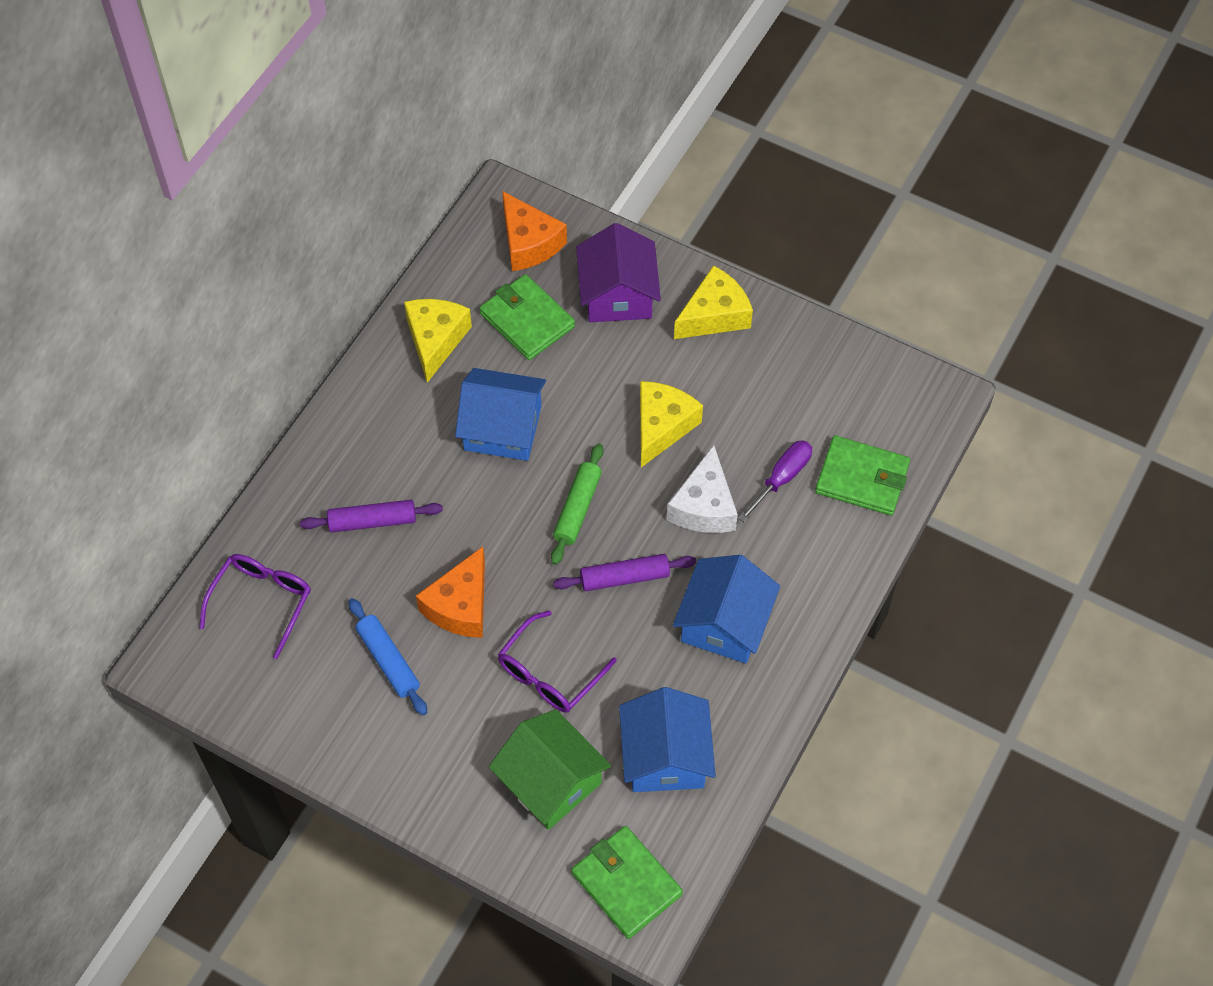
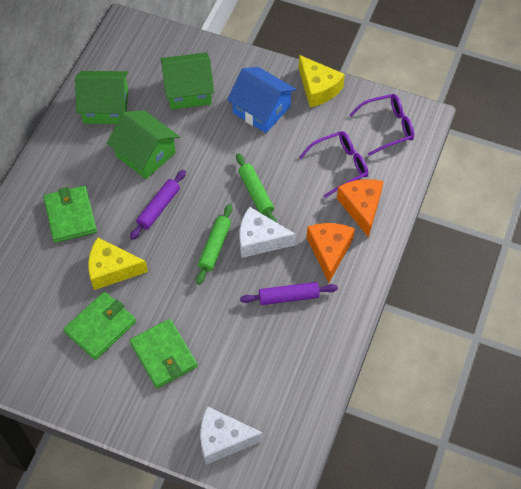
blue house: 3 -> 1
blue rolling pin: 1 -> 0
green house: 1 -> 3
green rolling pin: 1 -> 2
purple house: 1 -> 0
purple screwdriver: 1 -> 0
white cheese: 1 -> 2
yellow cheese: 3 -> 2

